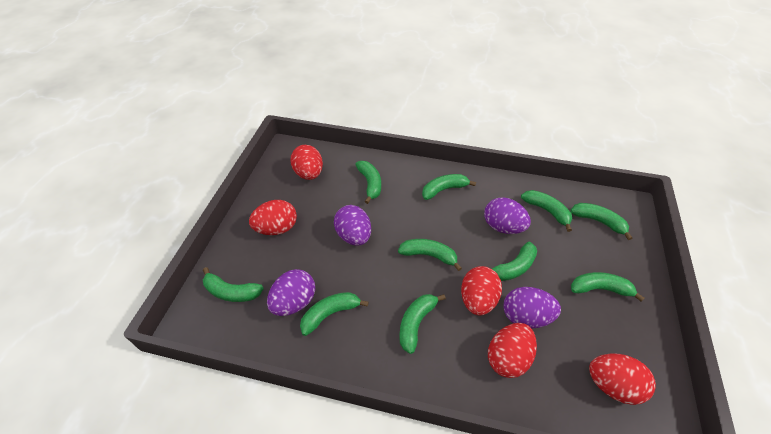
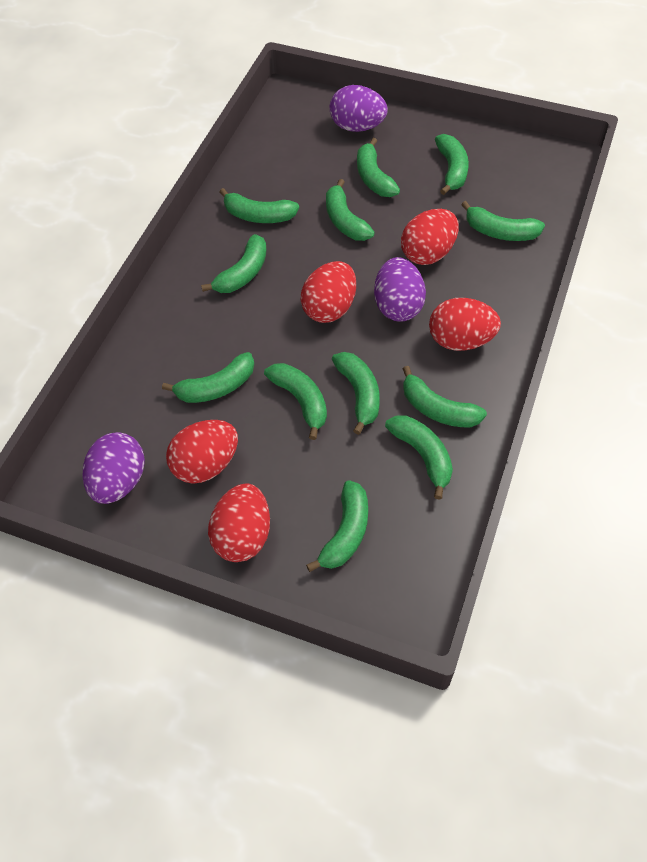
green banana: 10 -> 12
purple egg: 4 -> 3

